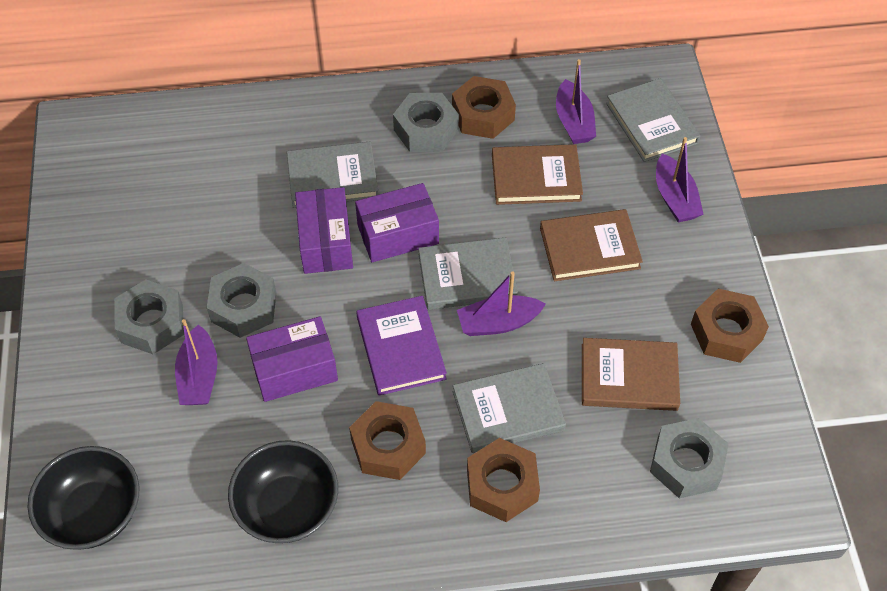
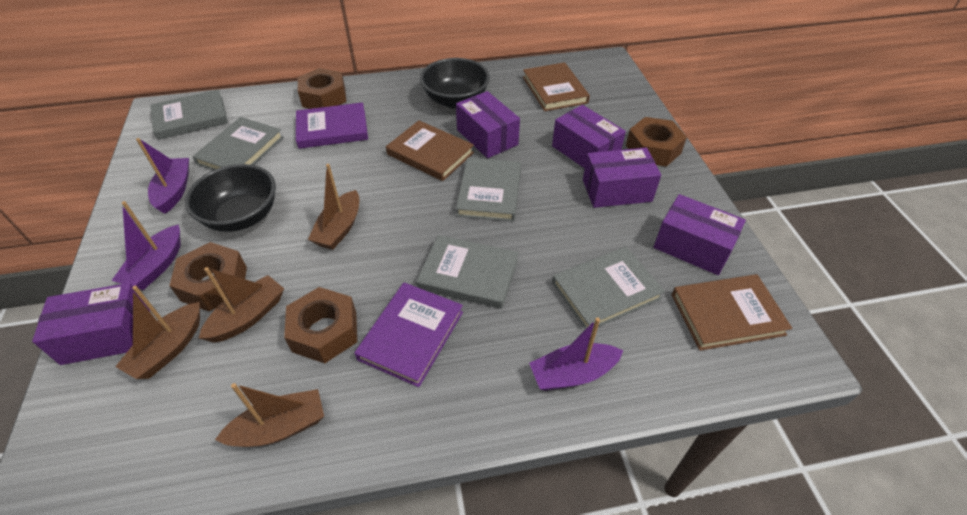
brown boat: 0 -> 4
grey book: 4 -> 5
grey nut: 4 -> 0
purple boat: 4 -> 3
purple book: 1 -> 2
purple box: 3 -> 5

